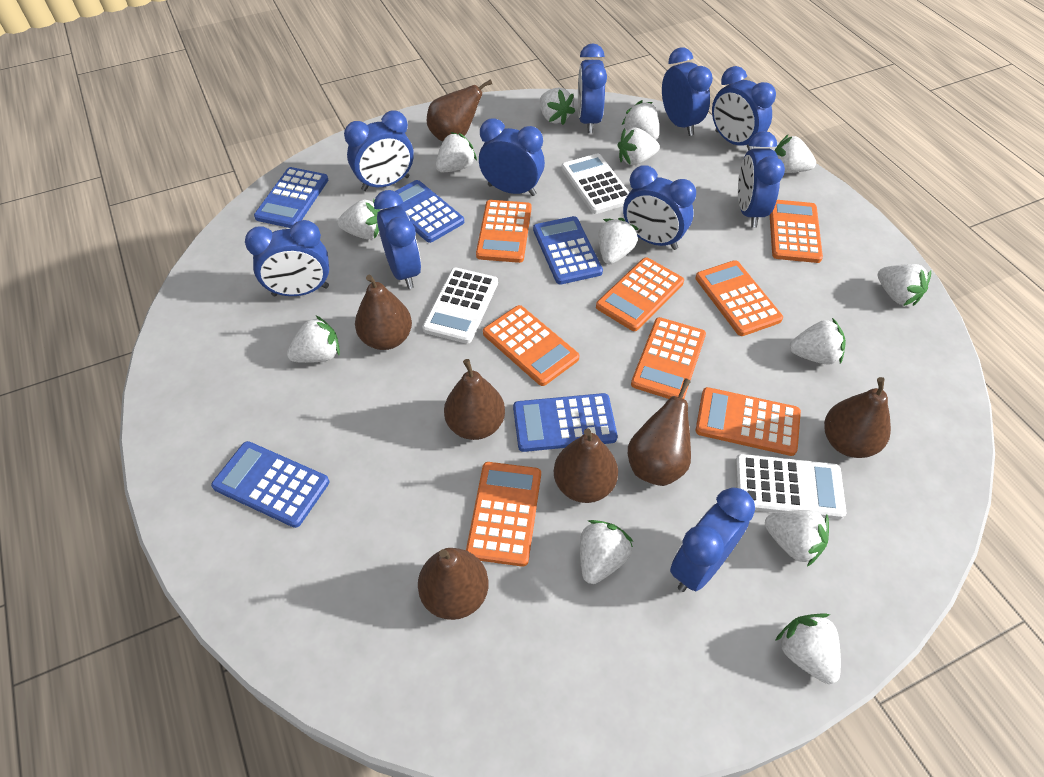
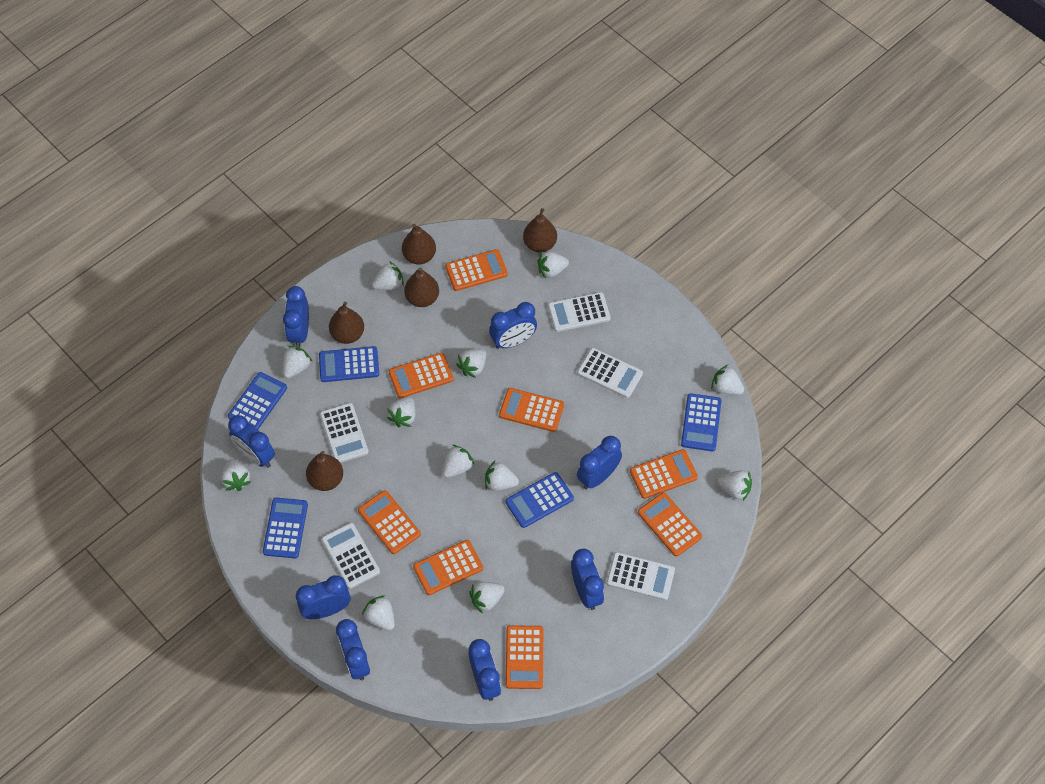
blue clock: 10 -> 8
brown pear: 7 -> 5
white calculator: 3 -> 5
white strawberry: 13 -> 12

